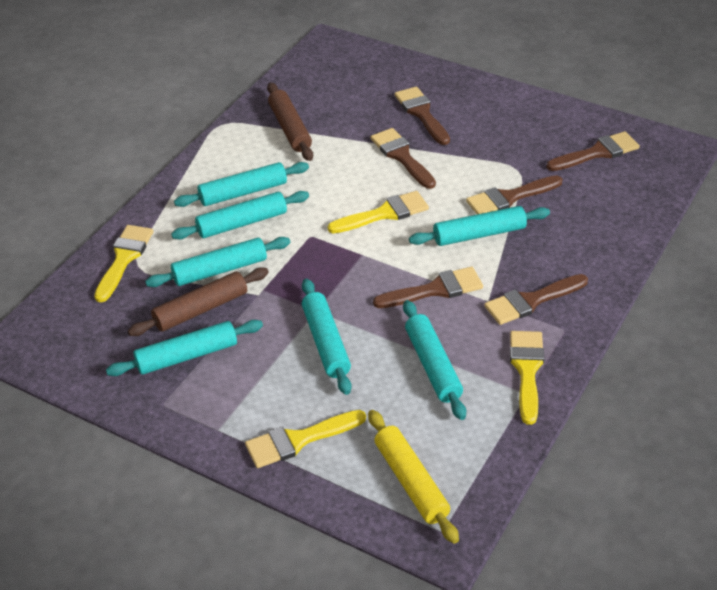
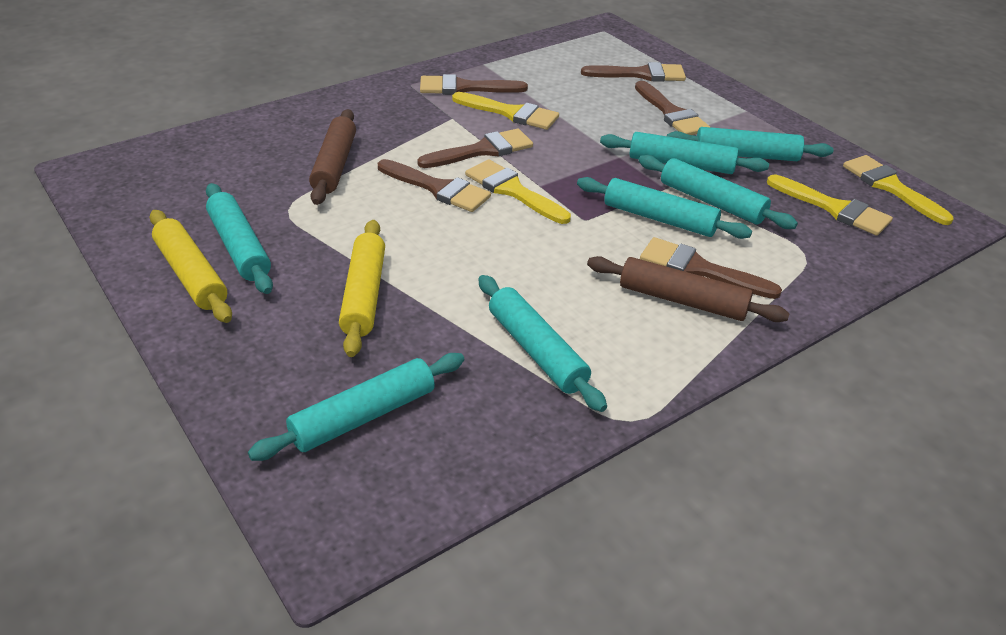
yellow rolling pin: 1 -> 2

